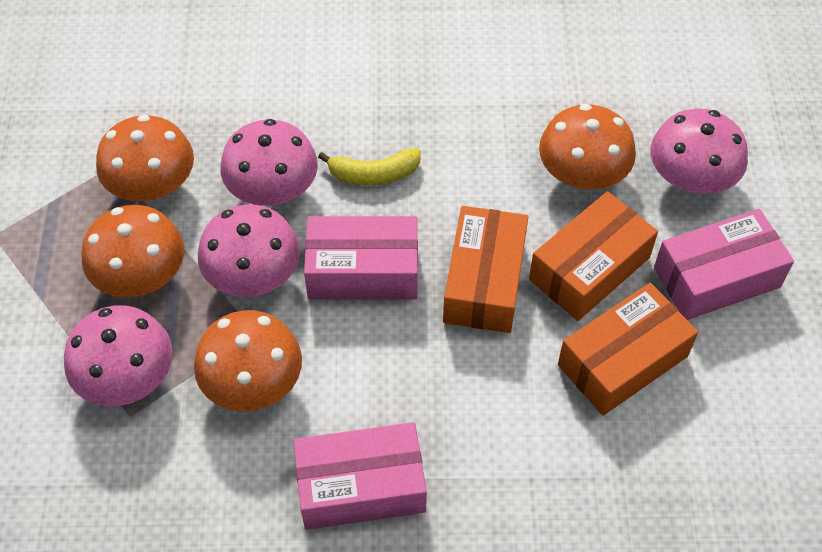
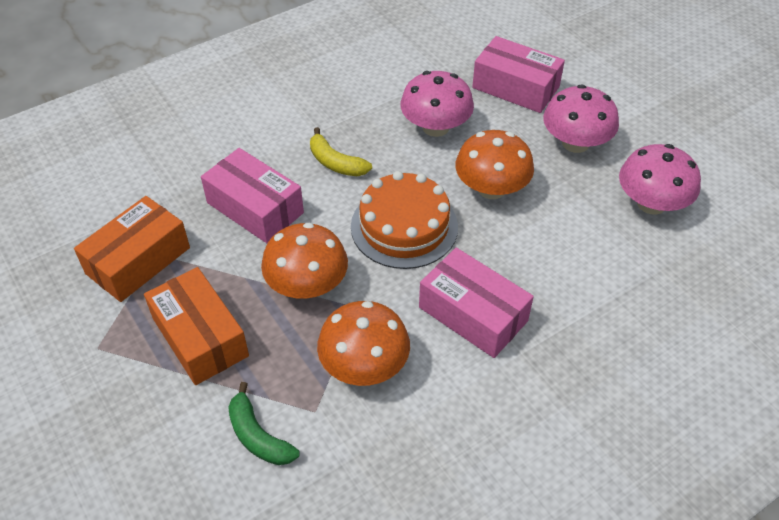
green banana: 0 -> 1
orange box: 3 -> 2
orange cake: 0 -> 1
orange mushroom: 4 -> 3
pink mushroom: 4 -> 3

